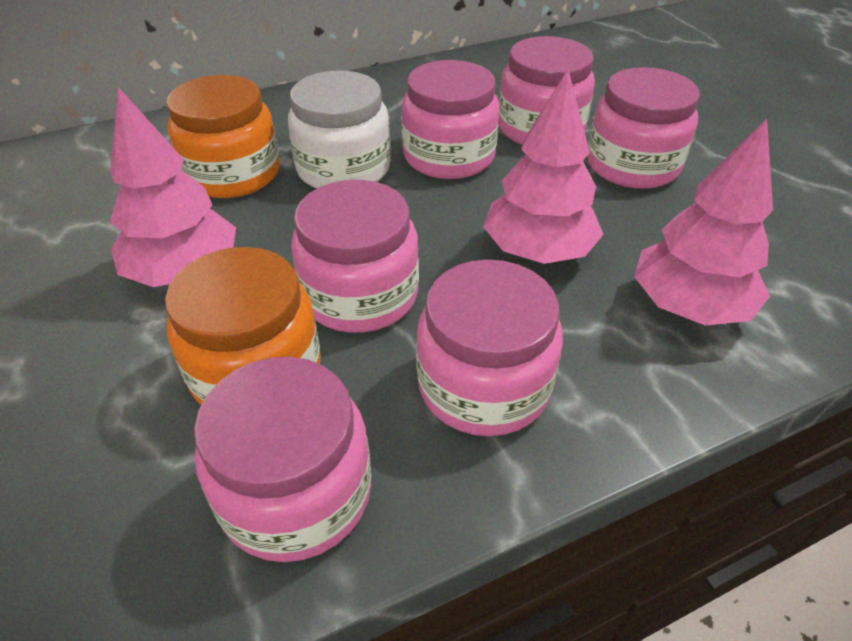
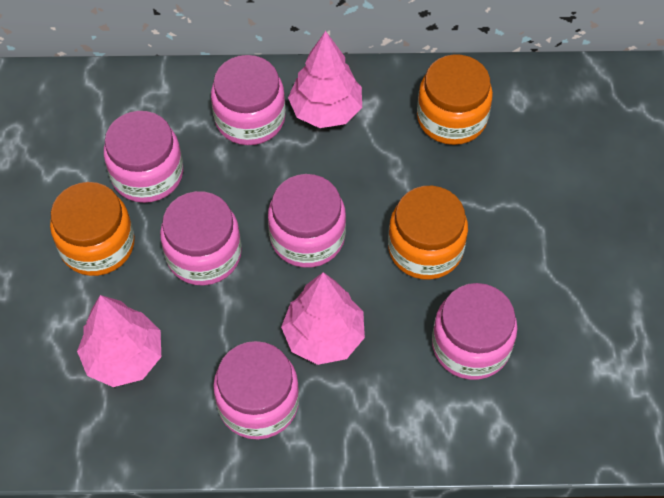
orange jar: 2 -> 3
white jar: 1 -> 0

